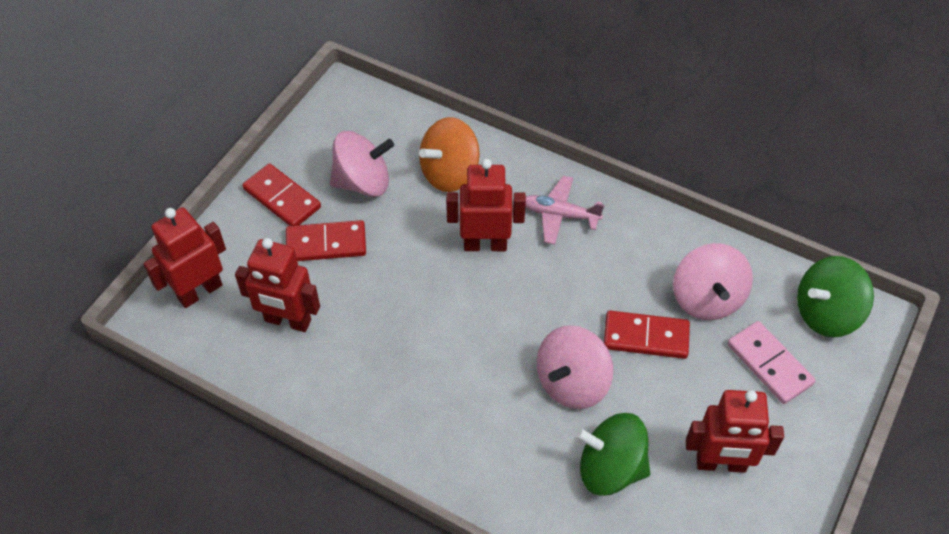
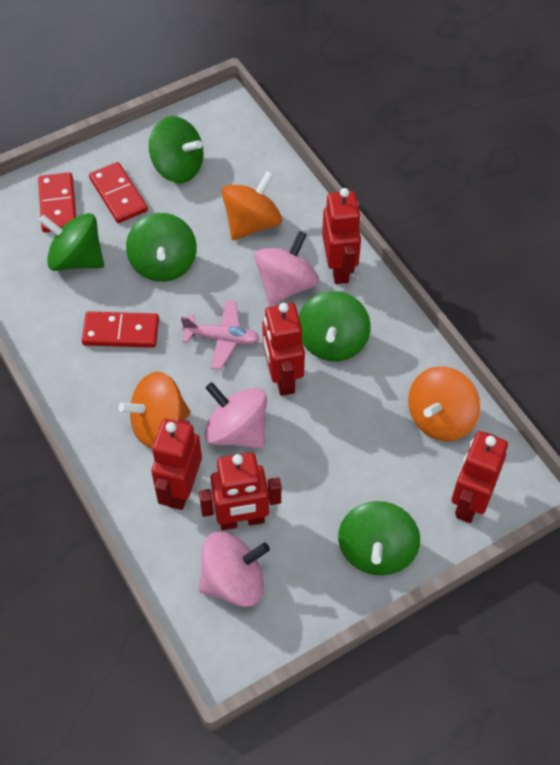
green spinning top: 2 -> 5
orange spinning top: 1 -> 3
pink domino: 1 -> 0
red robot: 4 -> 5

